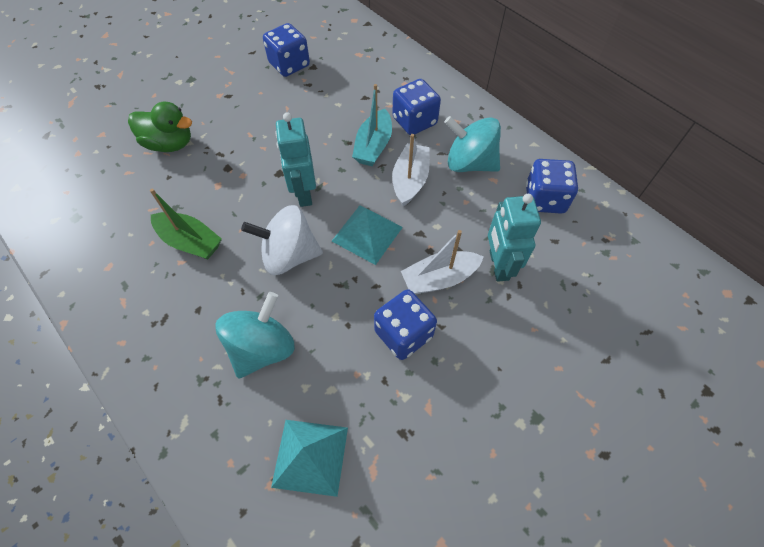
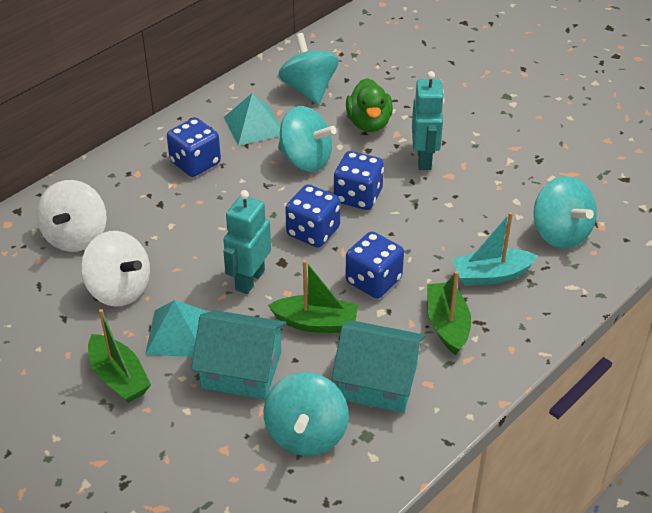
green boat: 1 -> 3
turquoise house: 0 -> 2
turquoise spinning top: 2 -> 4
white boat: 2 -> 0
white spinning top: 1 -> 2

